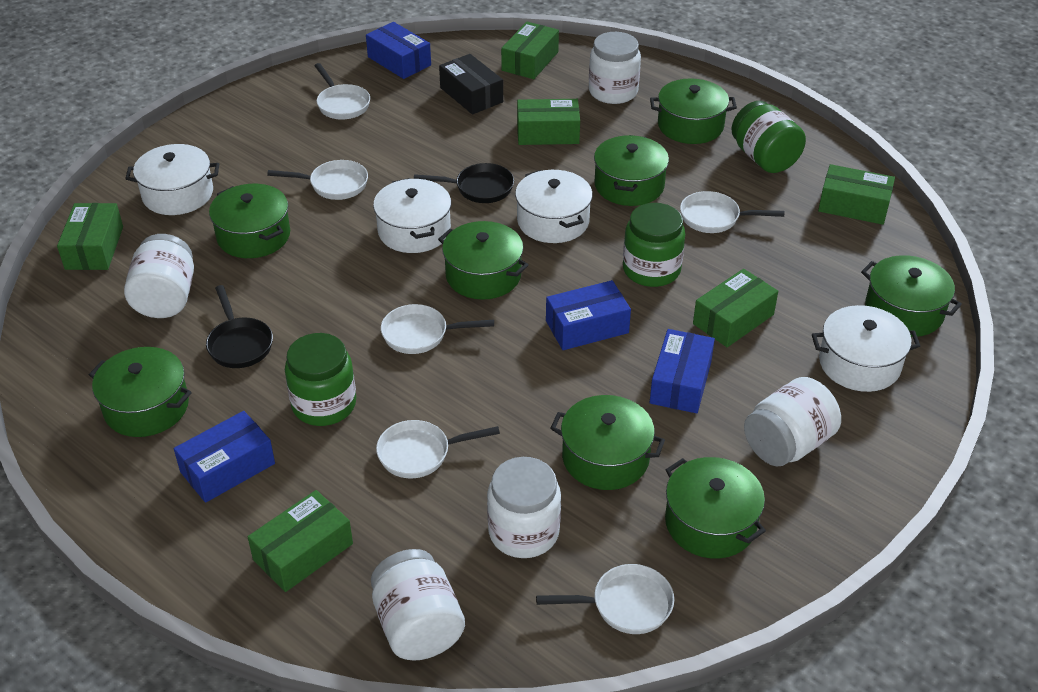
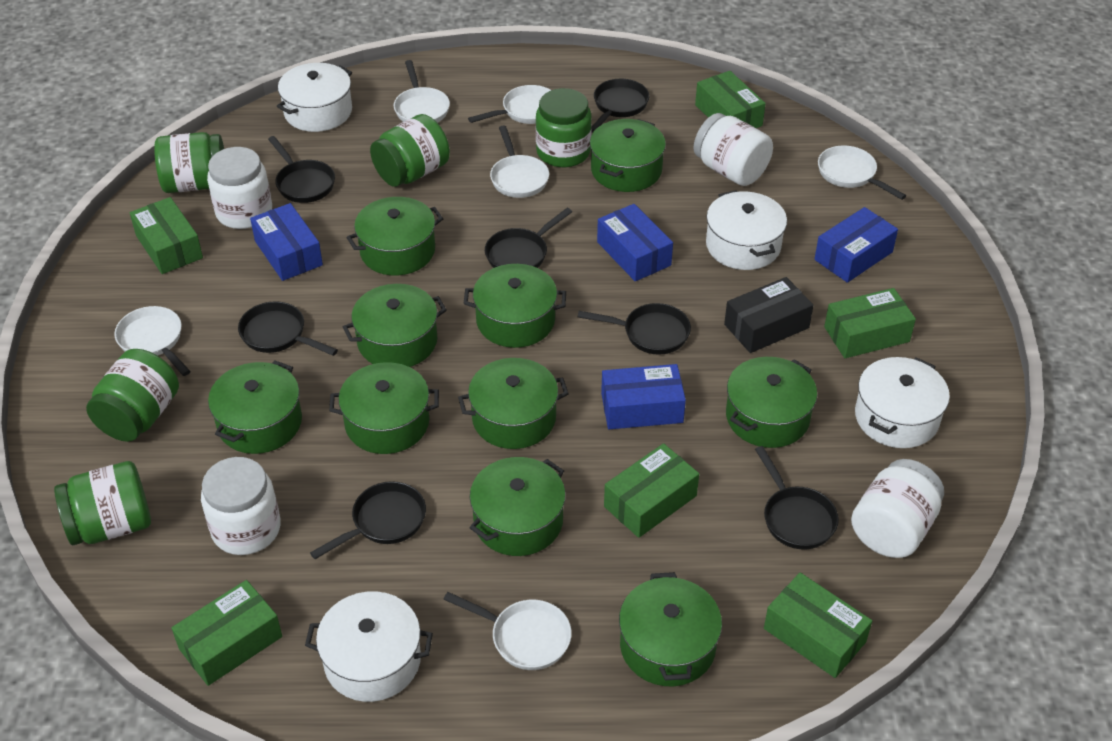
black pan: 2 -> 7
green jar: 3 -> 5
green pot: 8 -> 10
white jar: 5 -> 4

